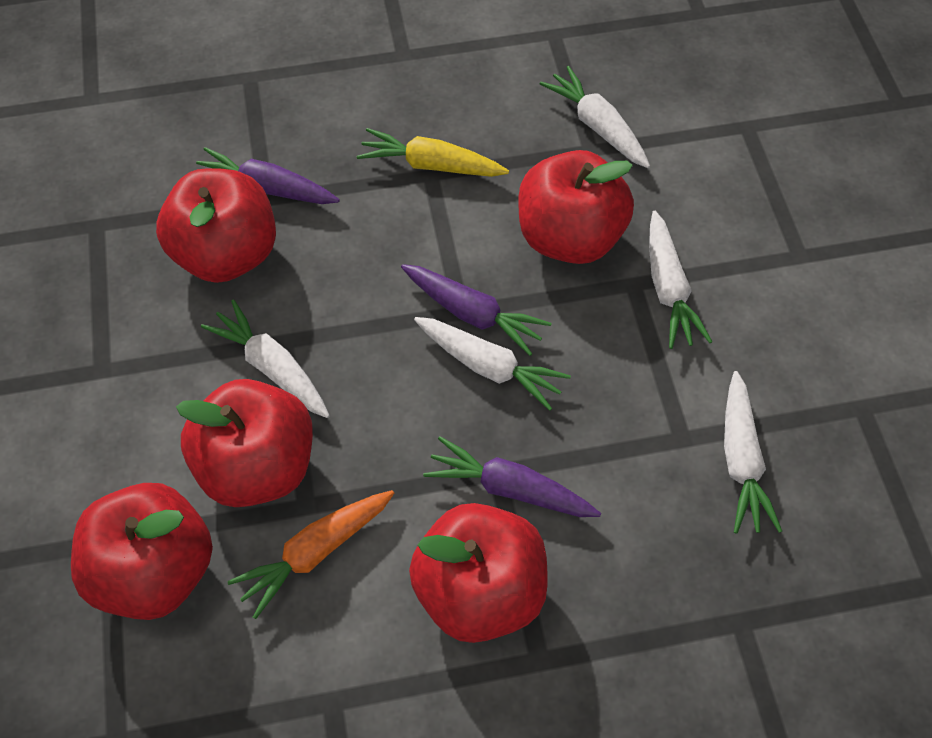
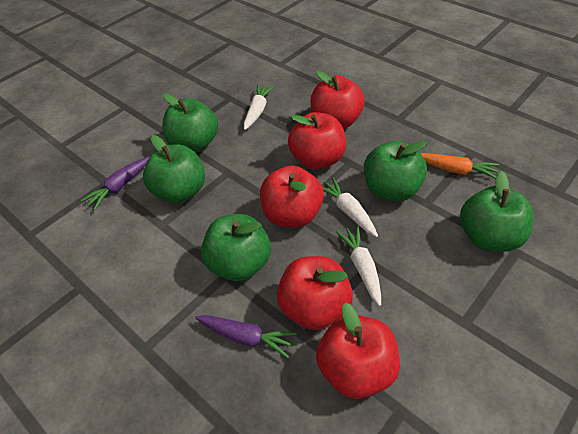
green apple: 0 -> 5
purple carrot: 3 -> 2
white carrot: 5 -> 3
yellow carrot: 1 -> 0

